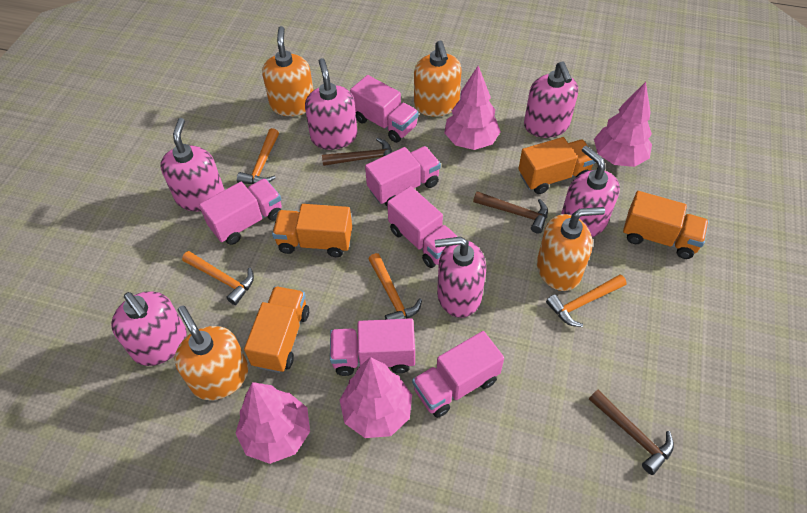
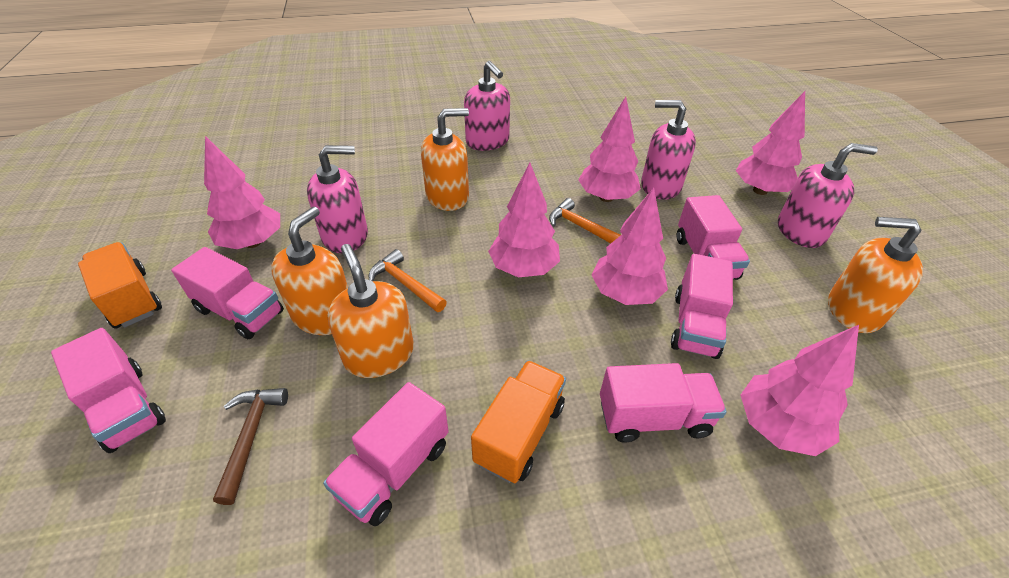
brown hammer: 3 -> 1
orange hammer: 4 -> 2
orange truck: 4 -> 2
pink soap dispenser: 6 -> 4
pink tree: 4 -> 6

